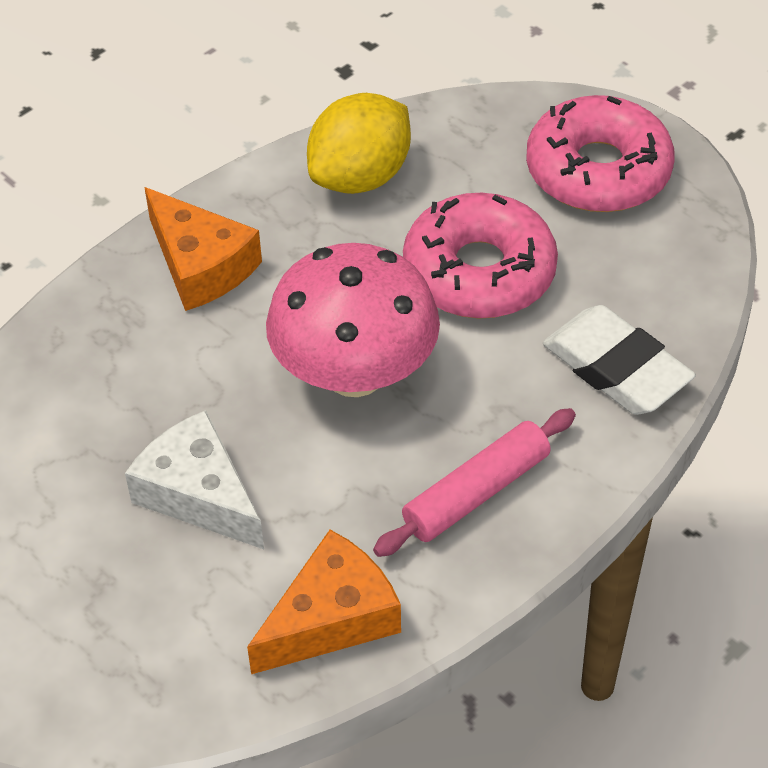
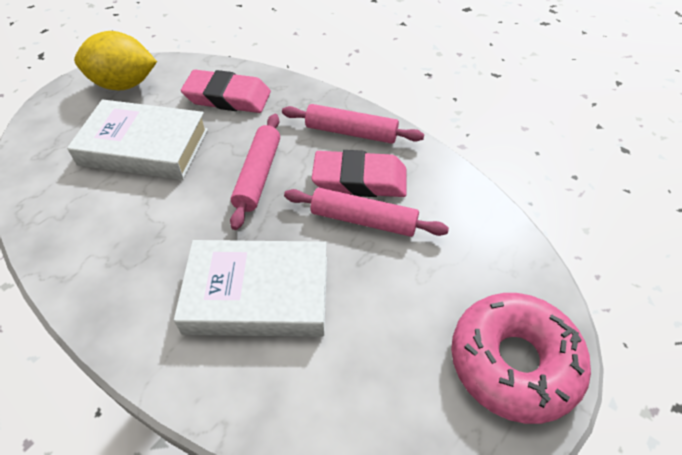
orange cheese: 2 -> 0
pink donut: 2 -> 1
pink eraser: 0 -> 2
pink mushroom: 1 -> 0
pink rolling pin: 1 -> 3
white book: 0 -> 2
white cheese: 1 -> 0
white eraser: 1 -> 0

